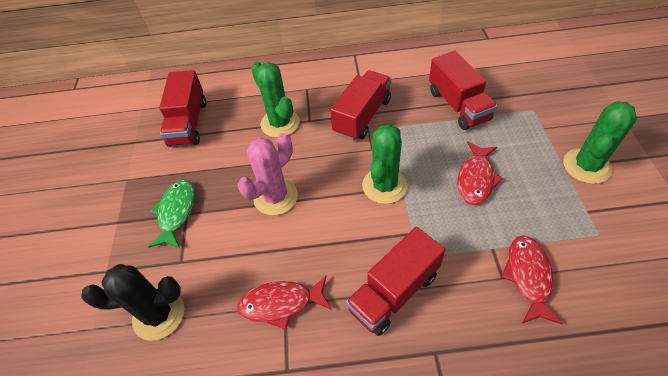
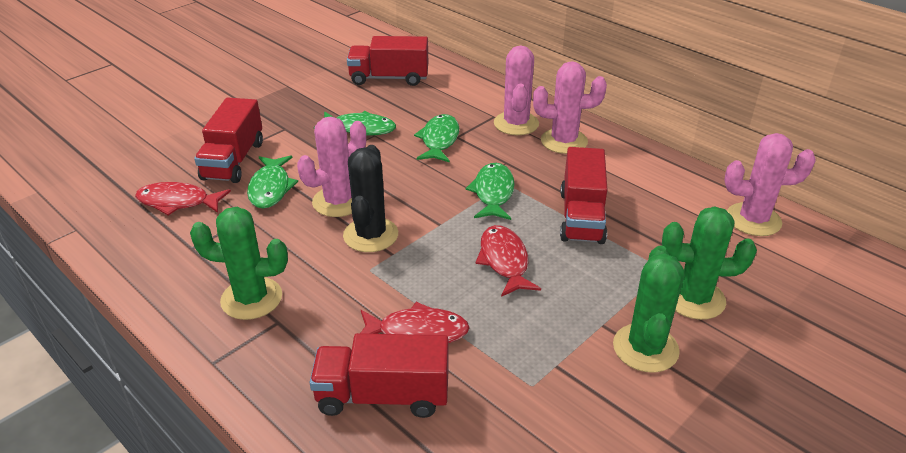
green fish: 1 -> 4
pink cactus: 1 -> 4

